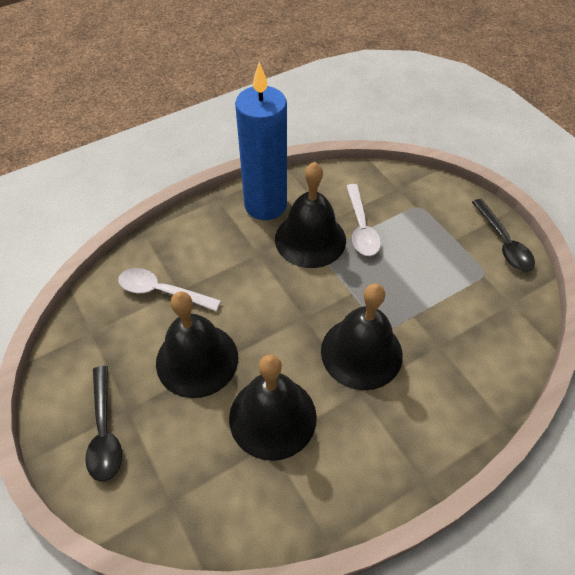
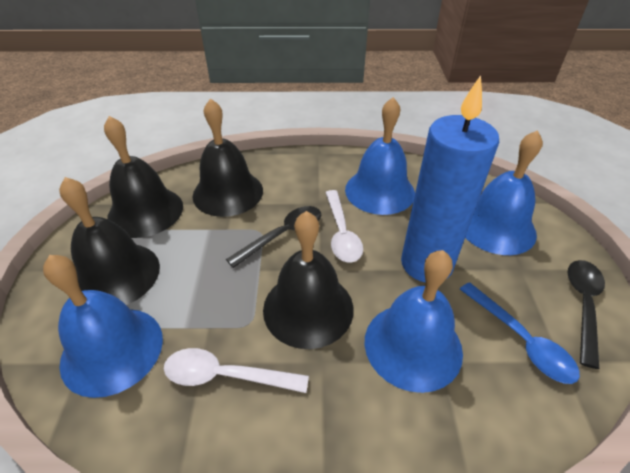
blue bell: 0 -> 4
blue spoon: 0 -> 1

